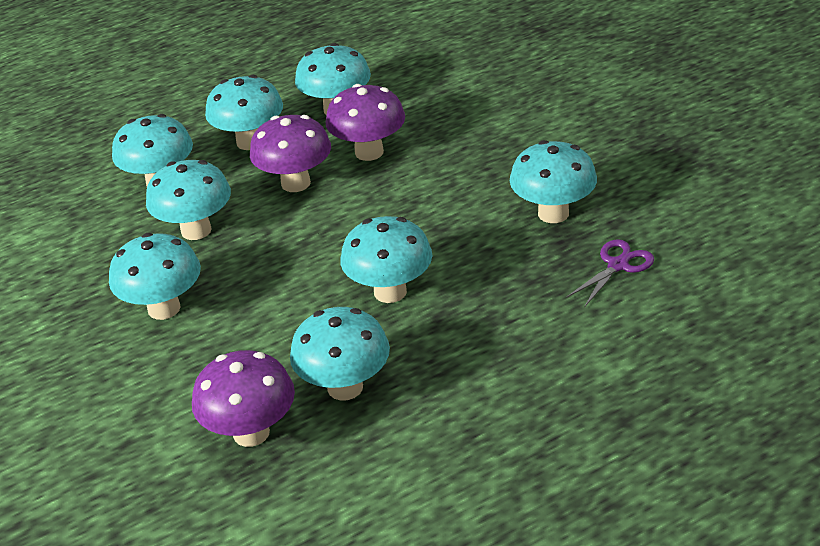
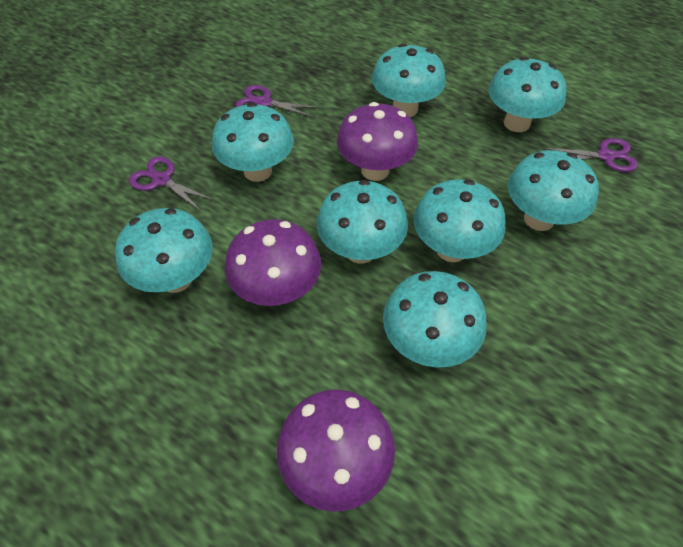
purple scissors: 1 -> 3

